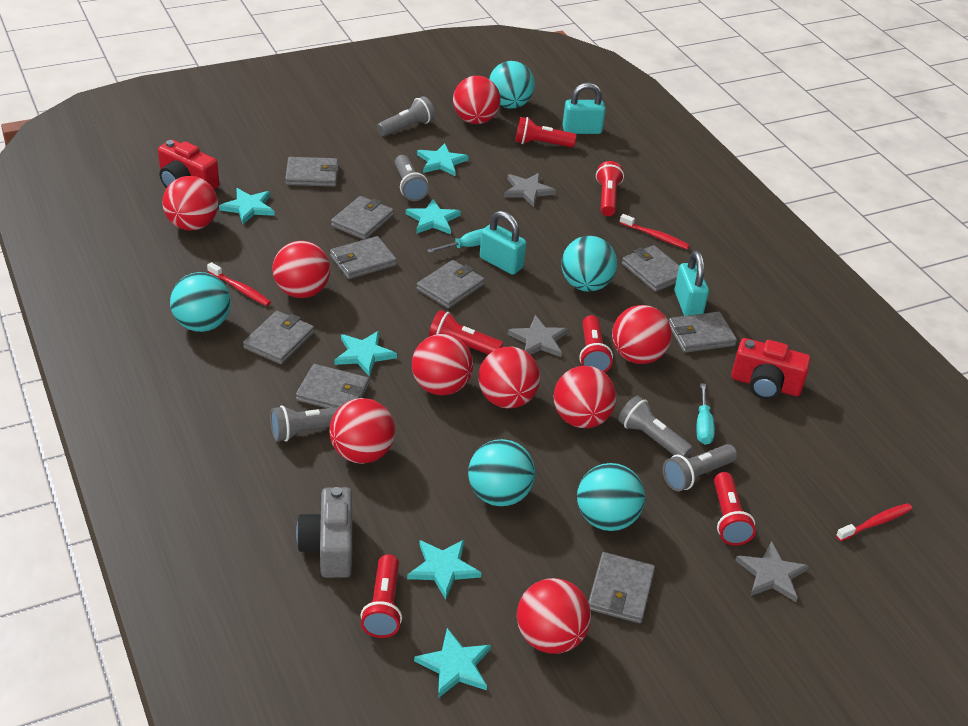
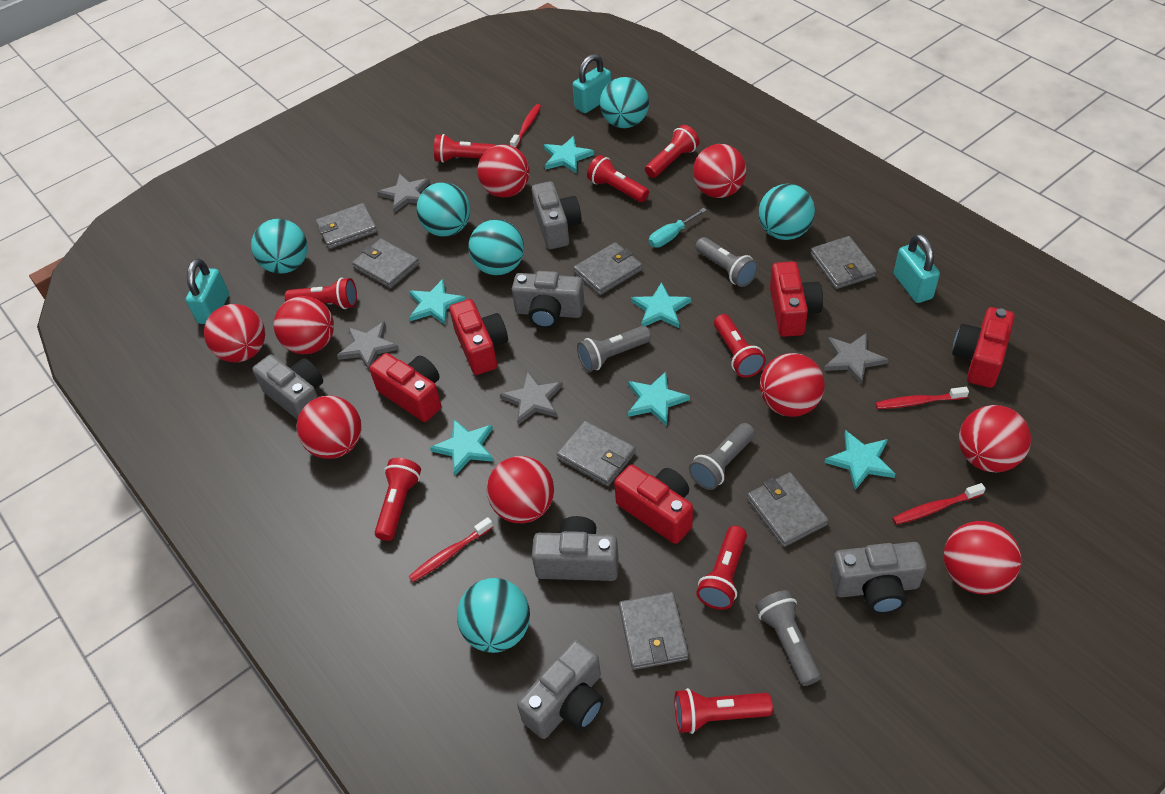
grey camera: 1 -> 6
grey flashlight: 5 -> 4
grey star: 3 -> 4
grey wallet: 9 -> 7
red camera: 2 -> 5
red flashlight: 6 -> 8
red toothbrush: 3 -> 4
turquoise ball: 5 -> 6
turquoise screwdriver: 2 -> 1

